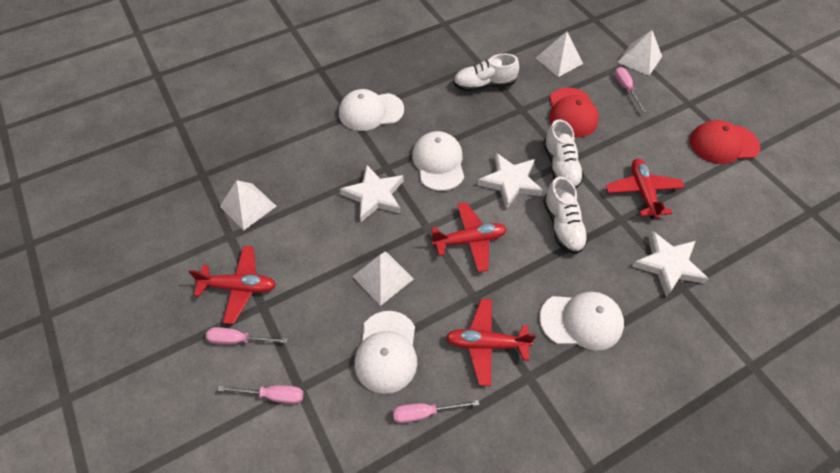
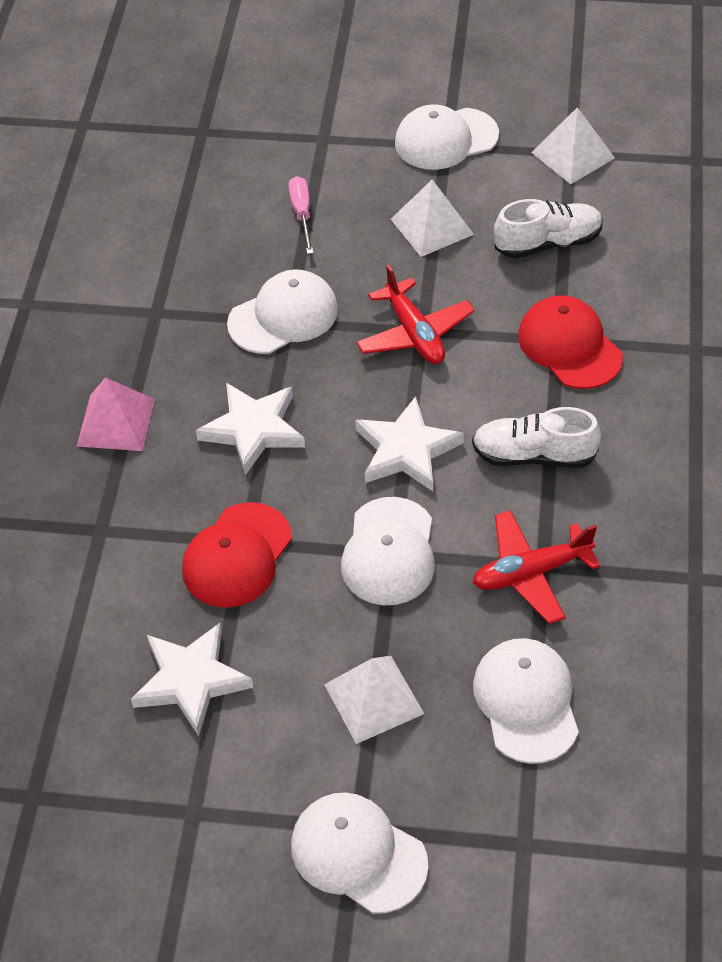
pink pyramid: 0 -> 1
pink screwdriver: 4 -> 1
red plane: 4 -> 2
white cap: 4 -> 5
white pyramid: 4 -> 3
white shoe: 3 -> 2

